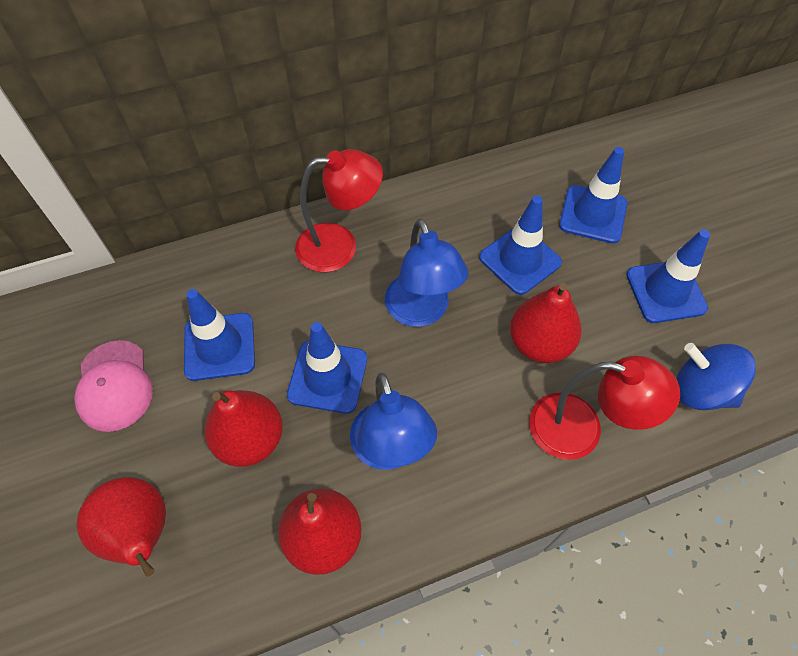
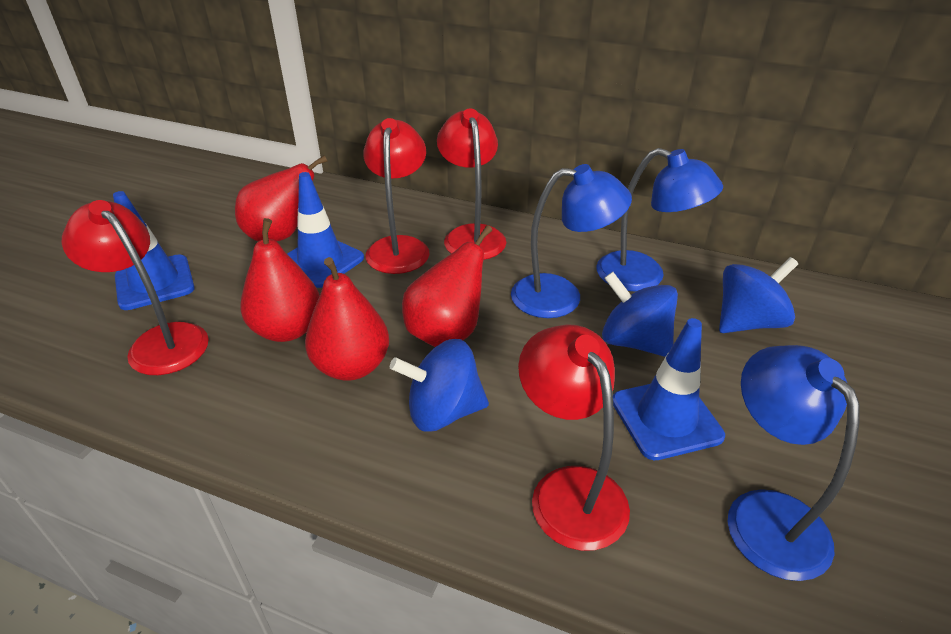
blue lamp: 2 -> 3
blue spinning top: 1 -> 3
blue traffic cone: 5 -> 3
pink cap: 1 -> 0
red lamp: 2 -> 4

